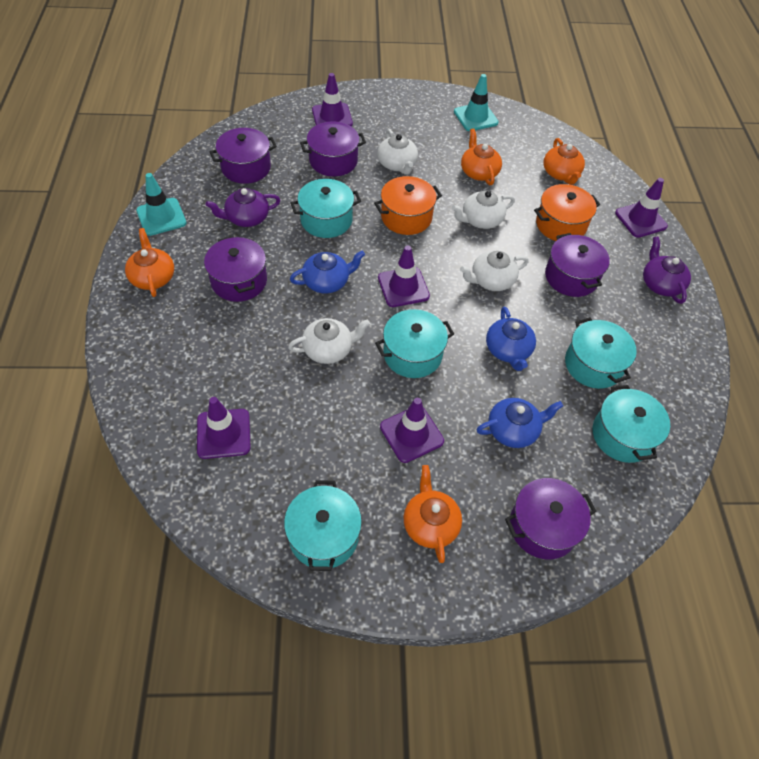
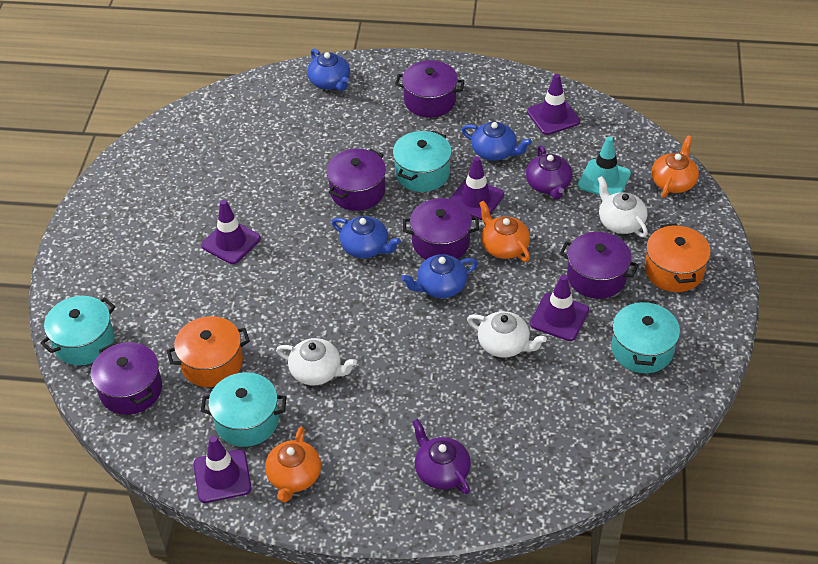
blue teapot: 3 -> 4
orange teapot: 4 -> 3
turquoise pot: 5 -> 4
turquoise traffic cone: 2 -> 1
white teapot: 4 -> 3

